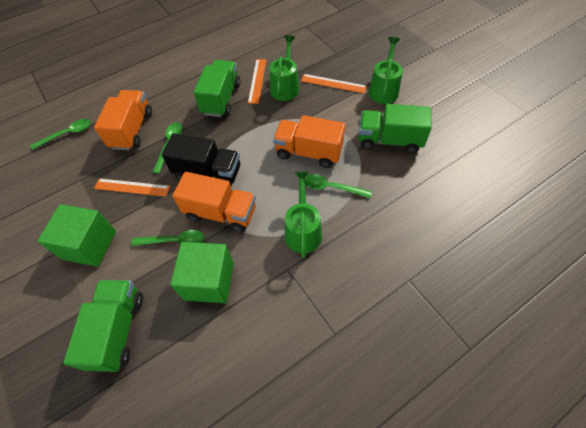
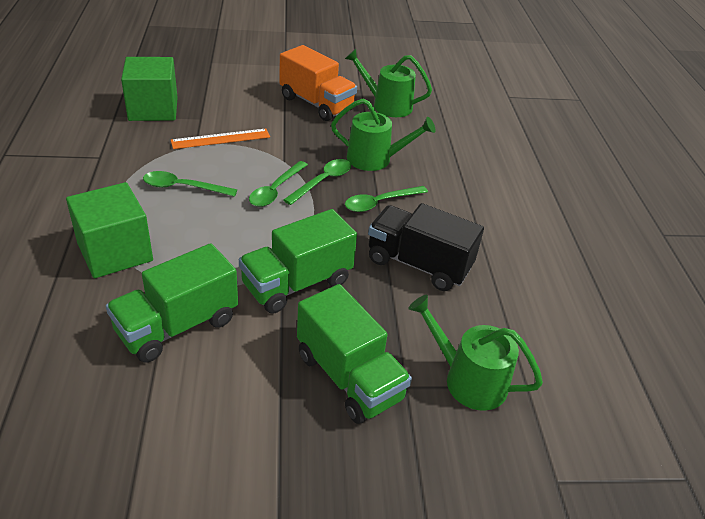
orange ruler: 3 -> 1
orange truck: 3 -> 1

